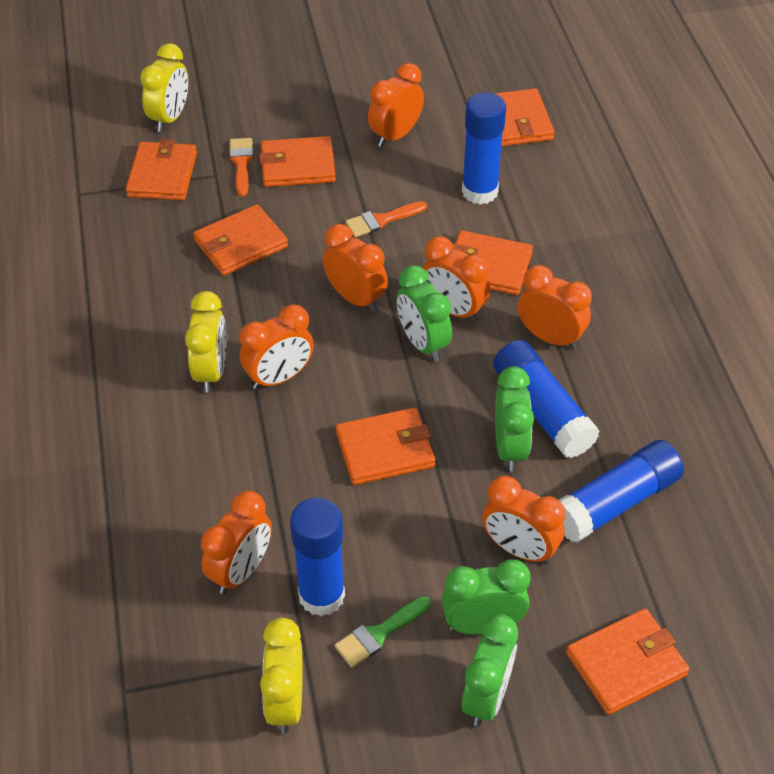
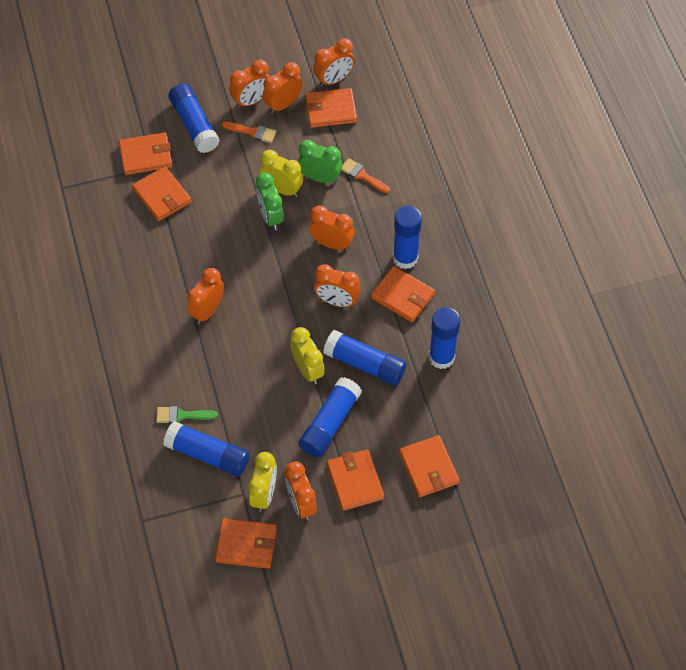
blue glue stick: 4 -> 6
green clock: 4 -> 2

